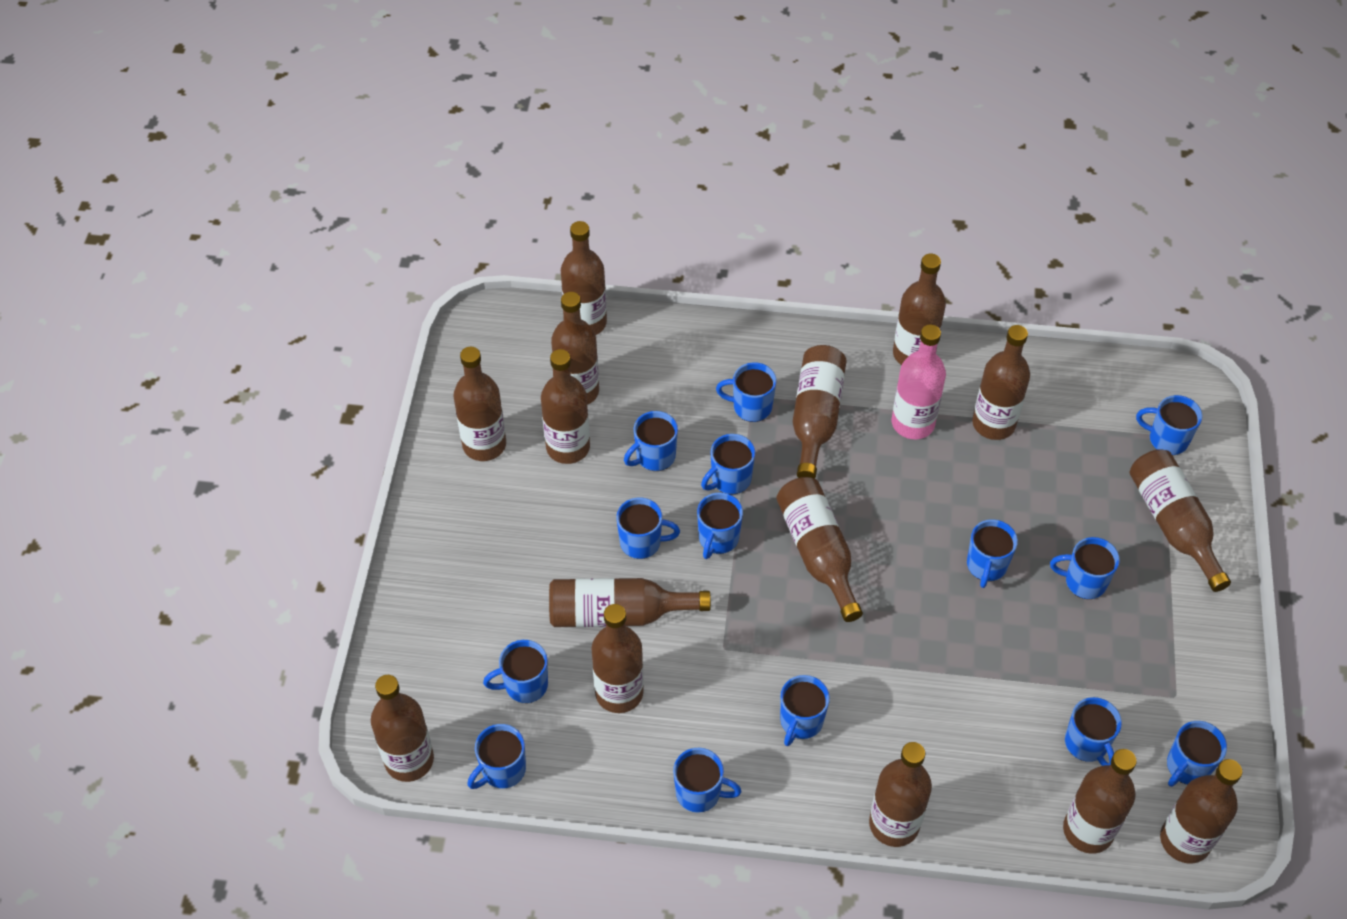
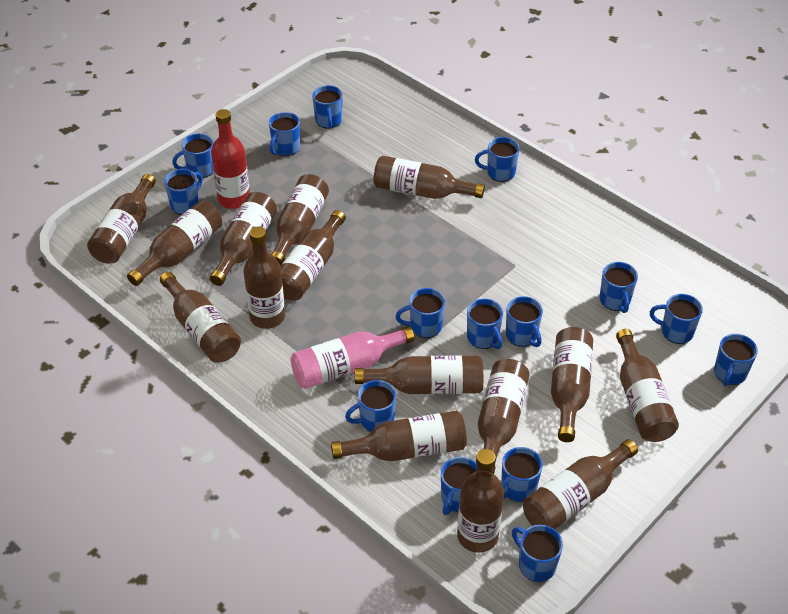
blue mug: 14 -> 15
red bottle: 0 -> 1

